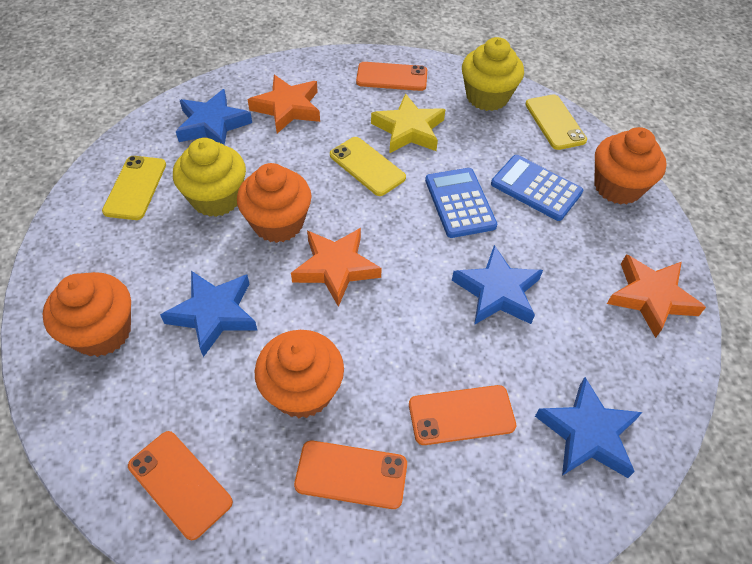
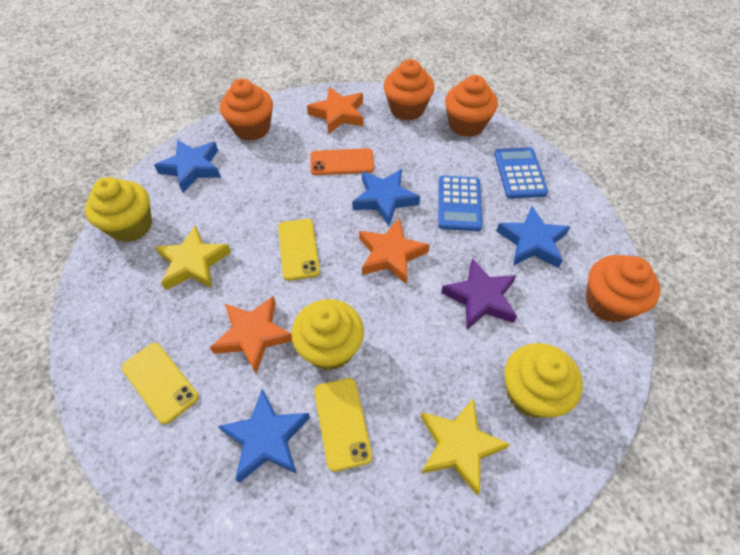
orange phone: 4 -> 1
purple star: 0 -> 1
yellow cupcake: 2 -> 3
yellow star: 1 -> 2

